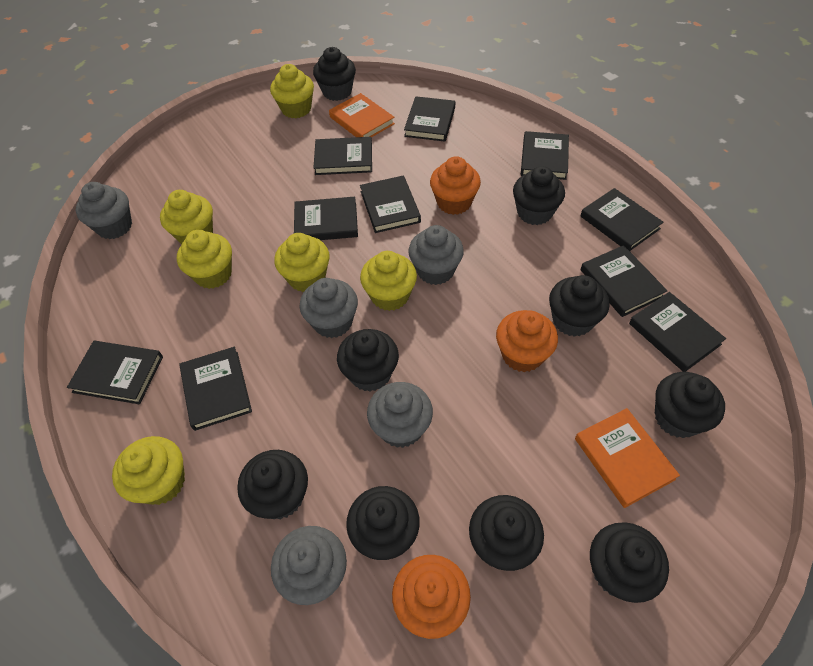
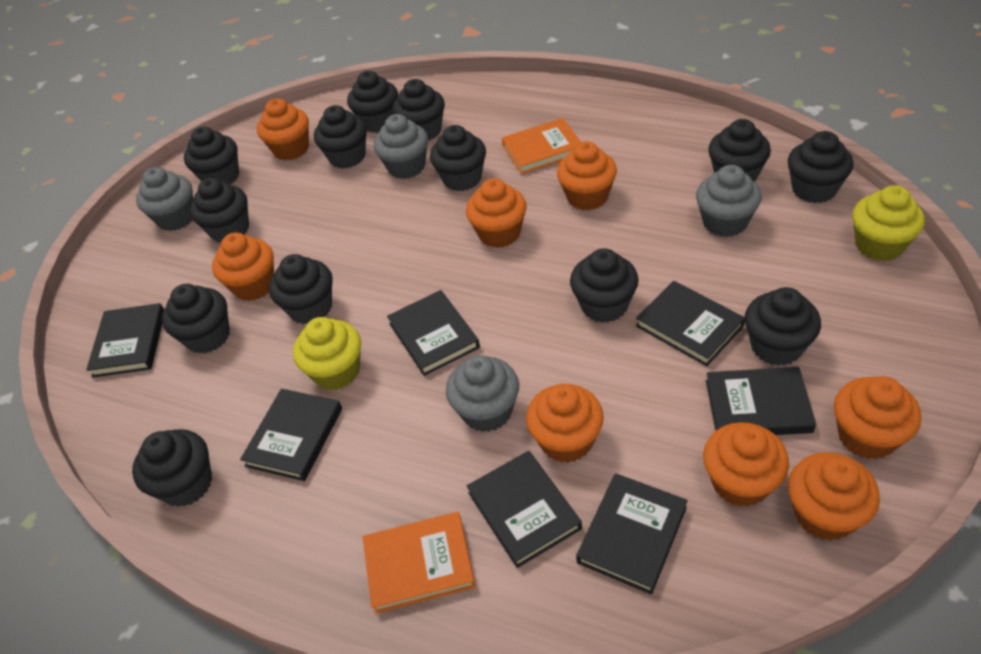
black book: 10 -> 7
black cupcake: 9 -> 13
grey cupcake: 5 -> 4
orange cupcake: 3 -> 8
yellow cupcake: 6 -> 2

